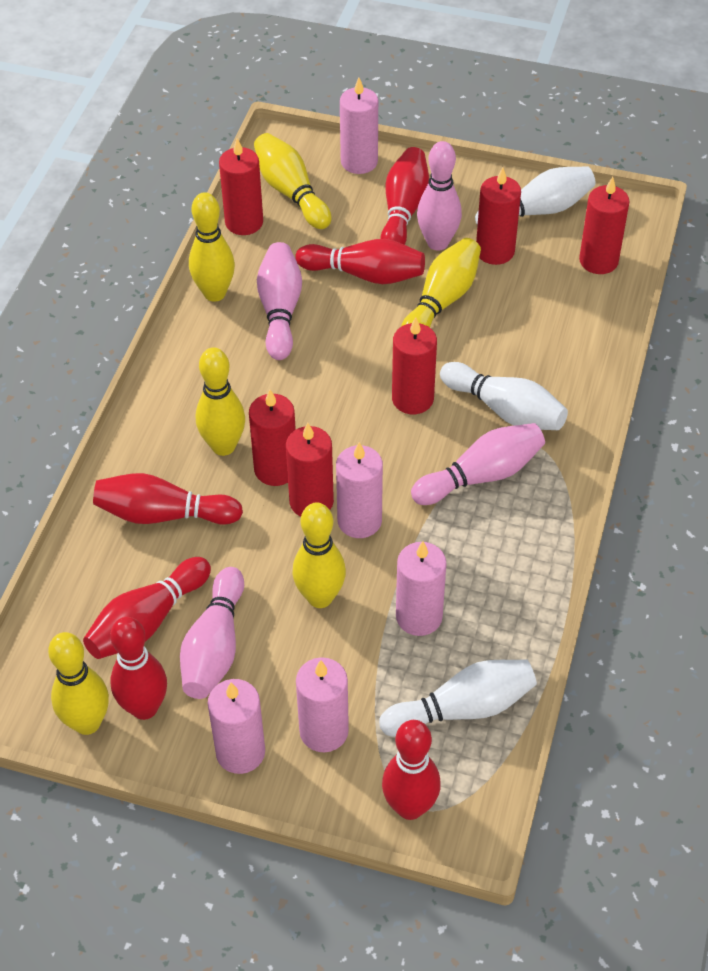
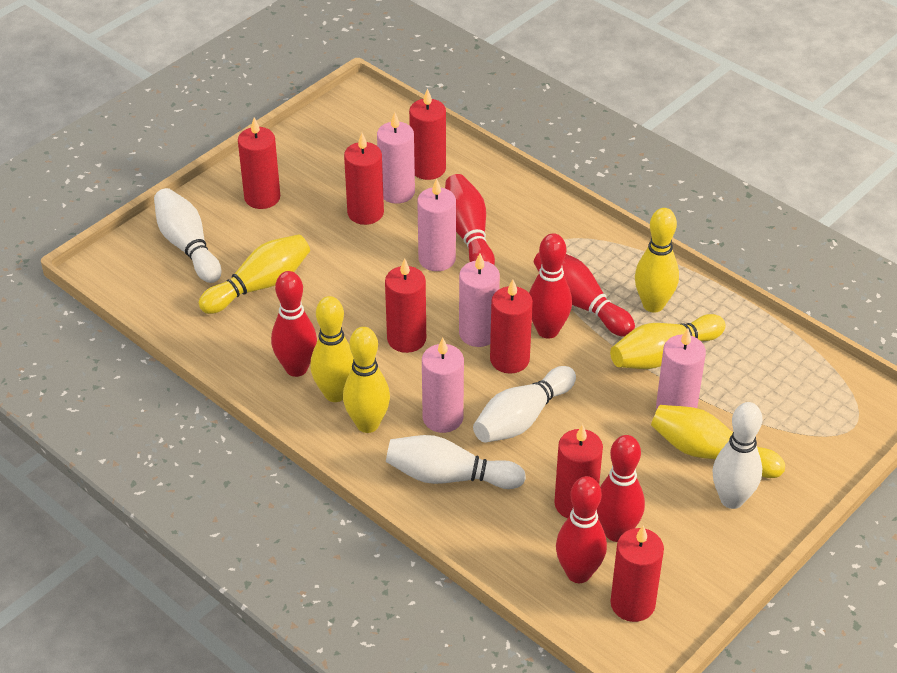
pink bowling pin: 4 -> 0
red candle: 6 -> 7
white bowling pin: 3 -> 4

